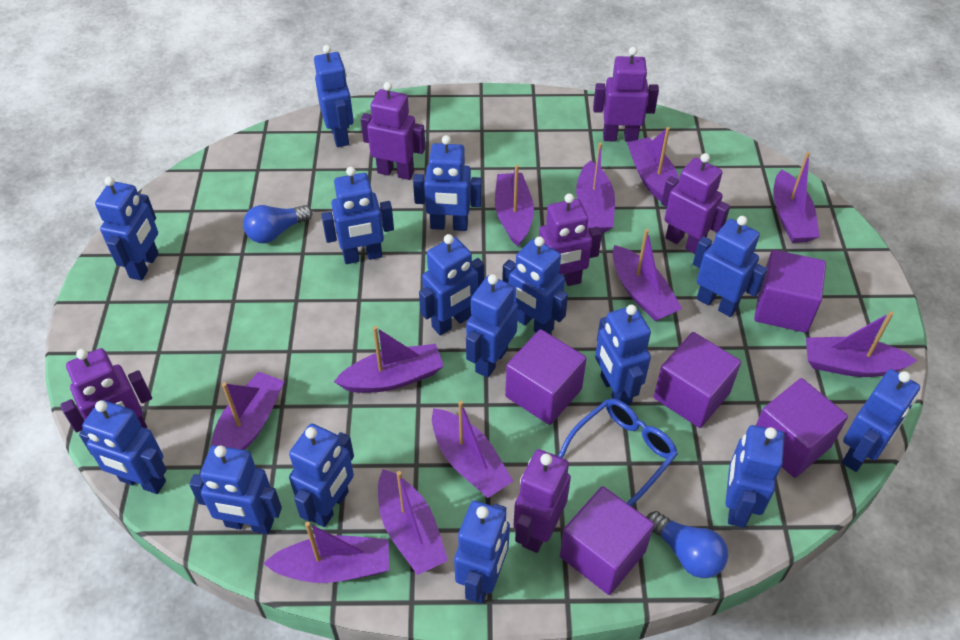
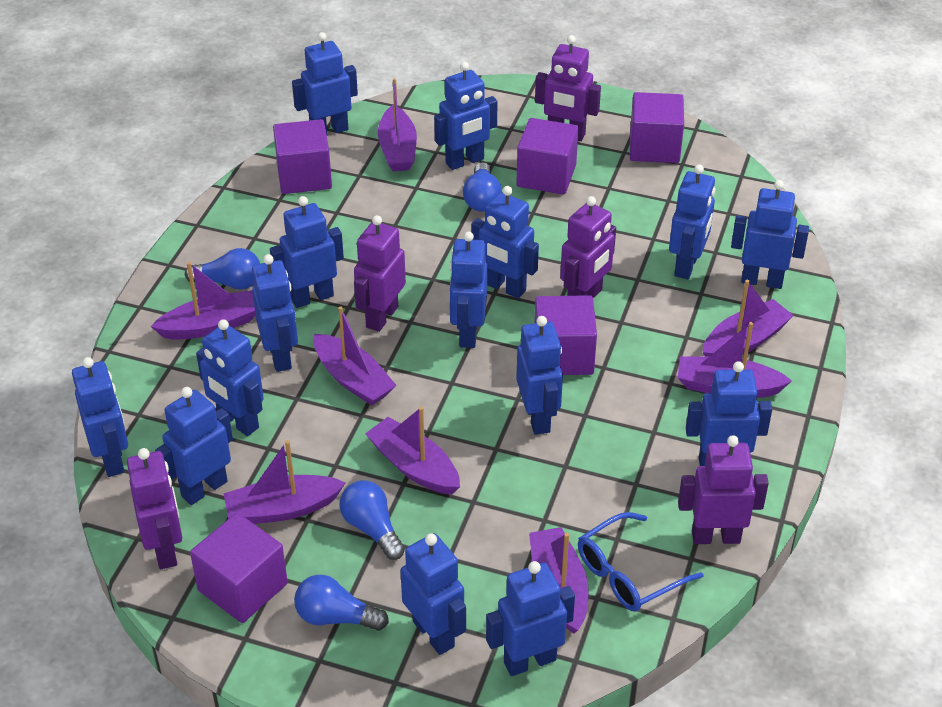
blue light bulb: 2 -> 4
purple boat: 11 -> 8
purple robot: 6 -> 5

